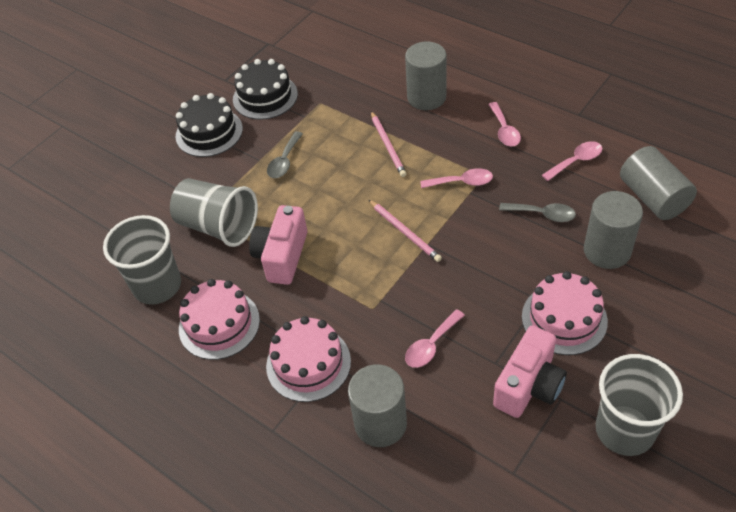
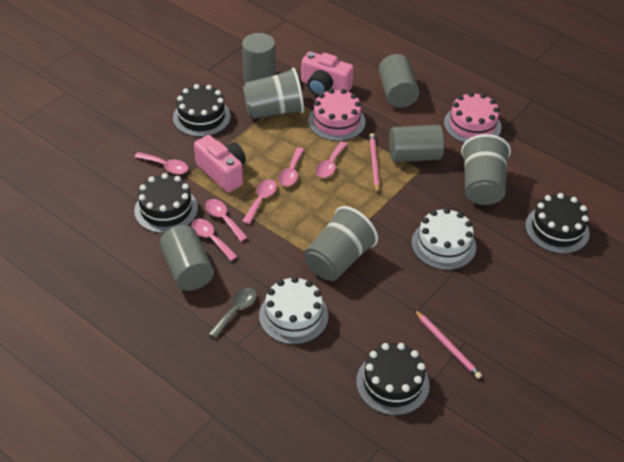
black cake: 2 -> 4
grey spoon: 2 -> 1
pink cake: 3 -> 2
pink spoon: 4 -> 6
white cake: 0 -> 2

